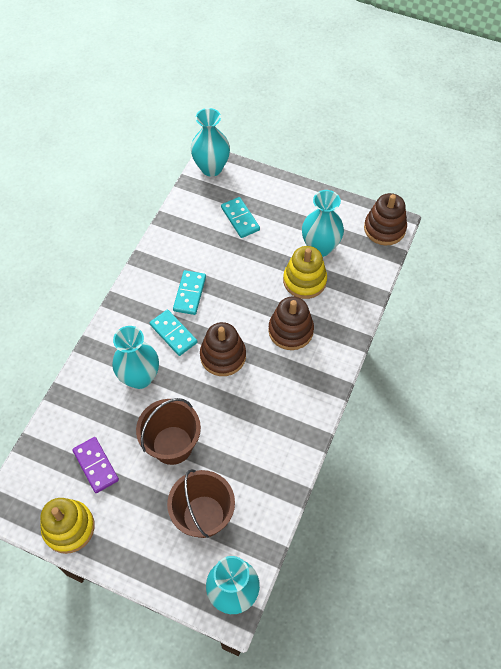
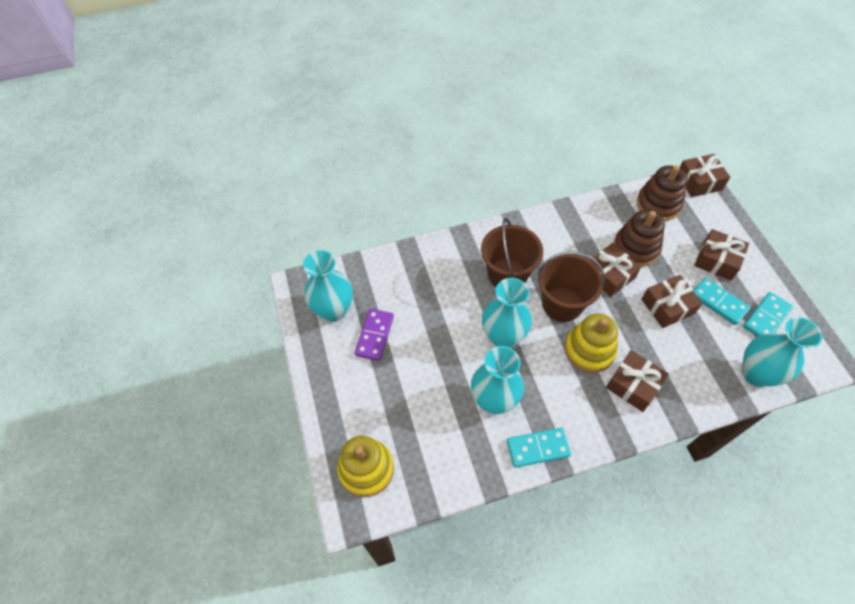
brown gift: 0 -> 5
brown stacking toy: 3 -> 2

